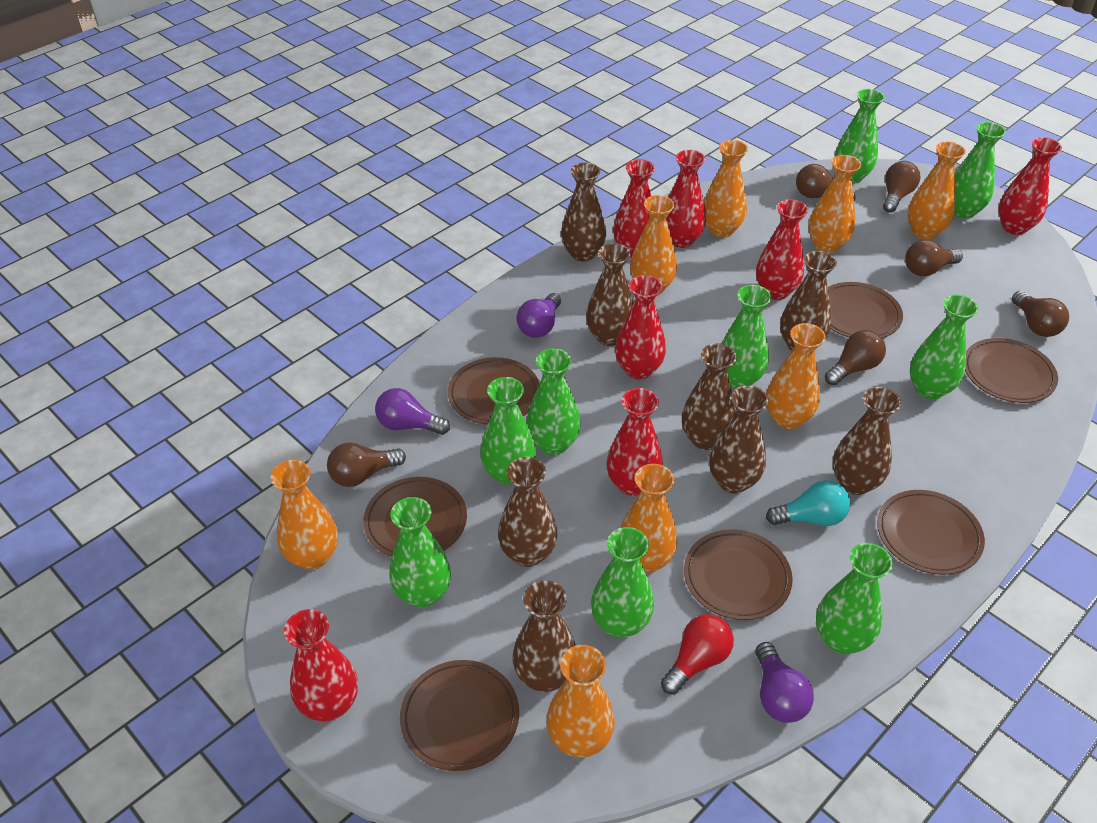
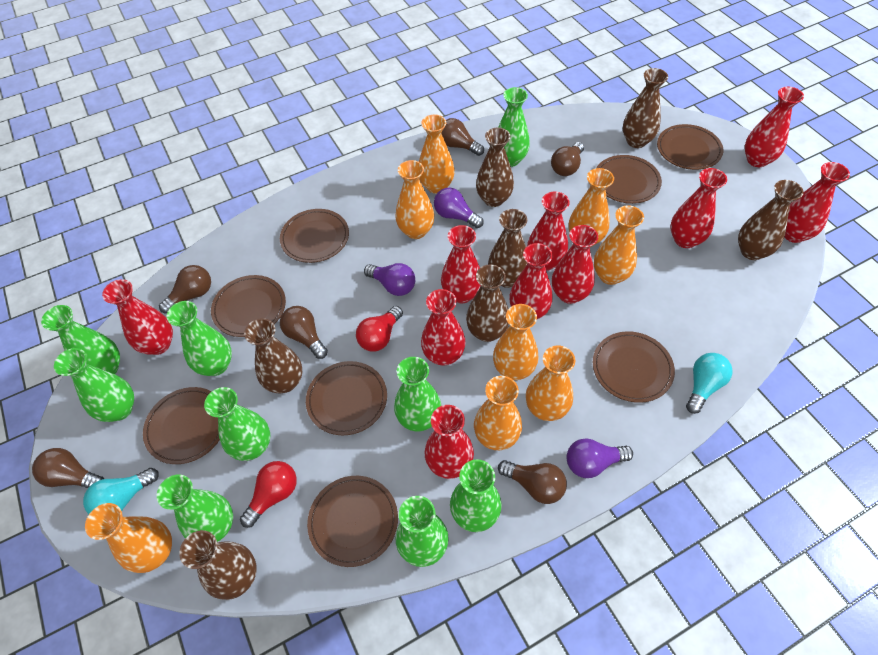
brown plate: 7 -> 8
brown vase: 8 -> 7
red light bulb: 1 -> 2
red vase: 7 -> 10
turquoise light bulb: 1 -> 2

